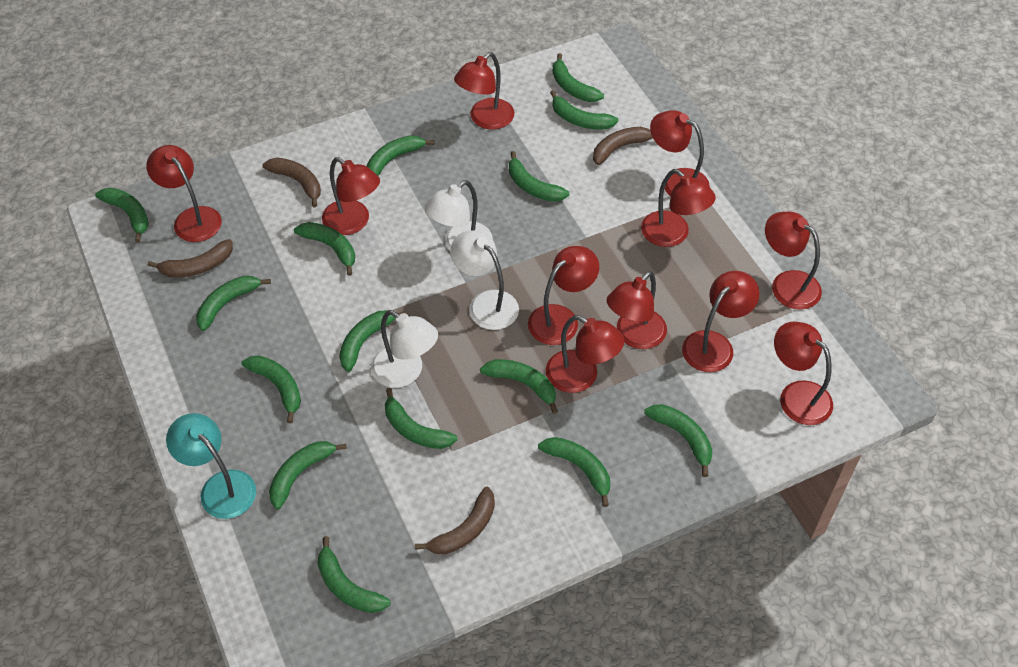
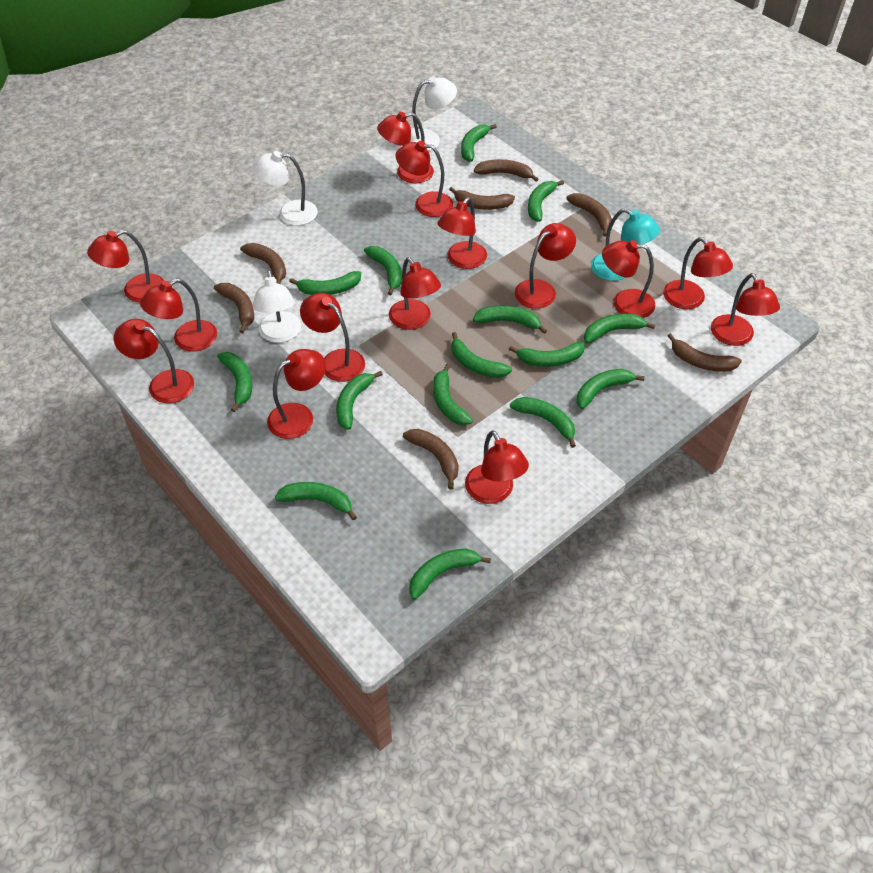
brown banana: 4 -> 7
red lamp: 11 -> 14

